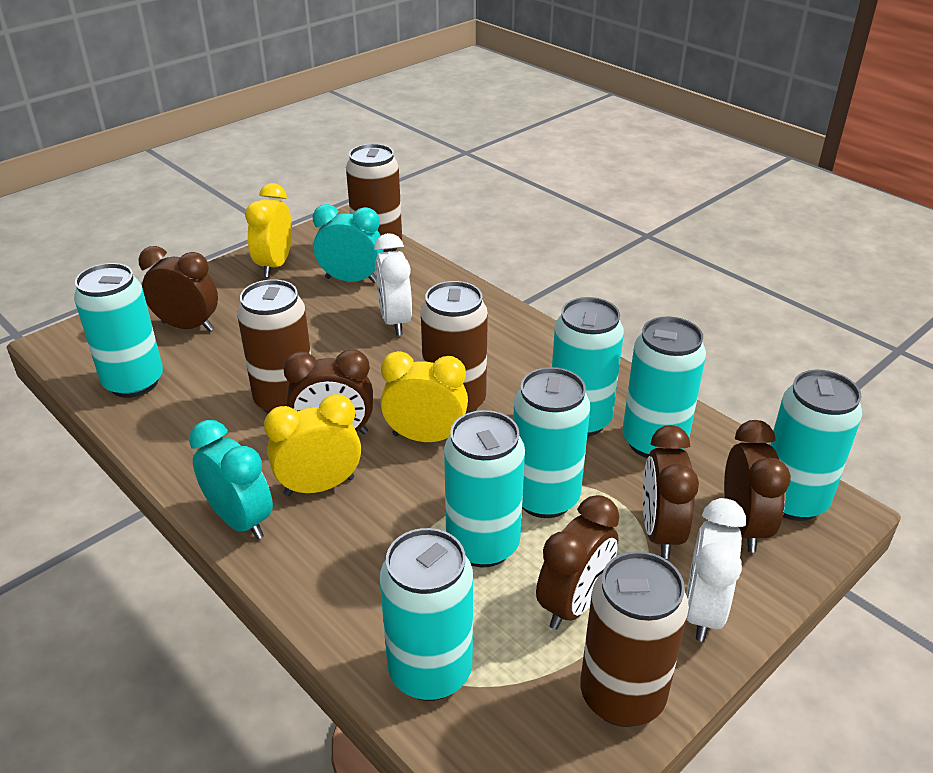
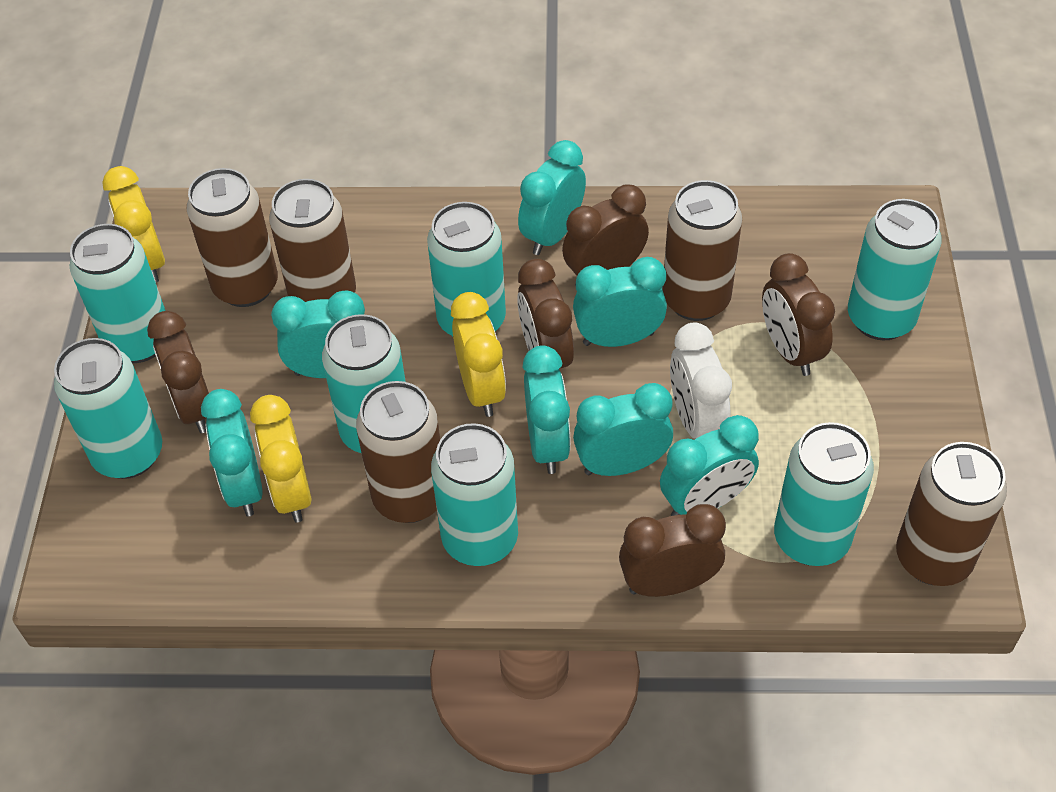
brown can: 4 -> 5
turquoise clock: 2 -> 7
white clock: 2 -> 1

